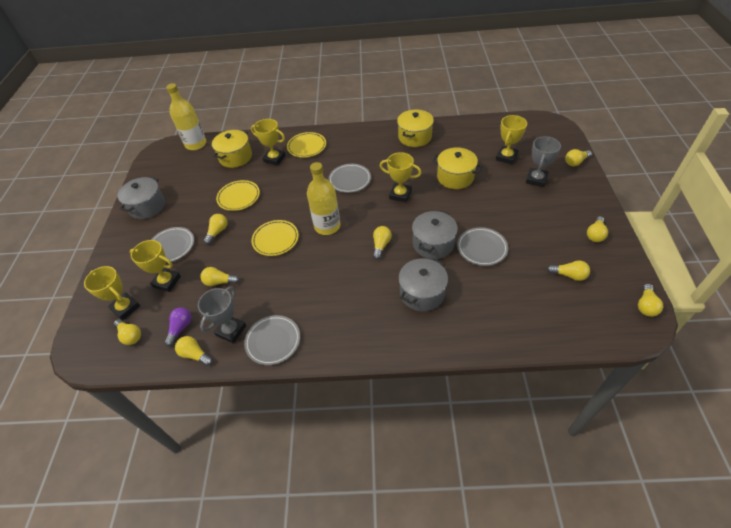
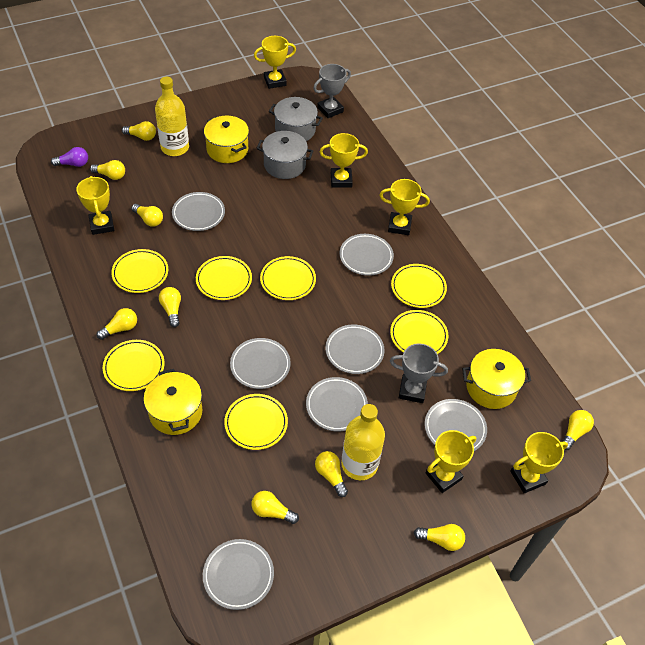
grey plate: 4 -> 7
grey pot: 3 -> 2
yellow plate: 3 -> 7
yellow trophy: 5 -> 6

